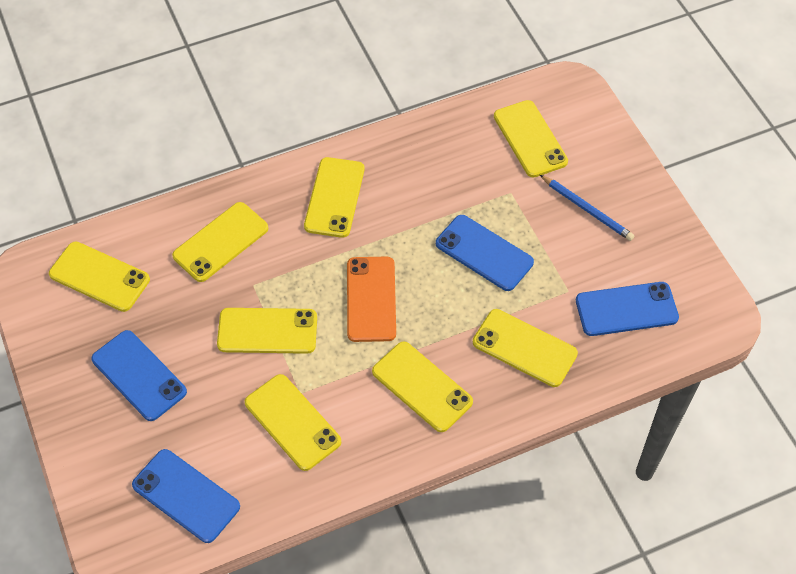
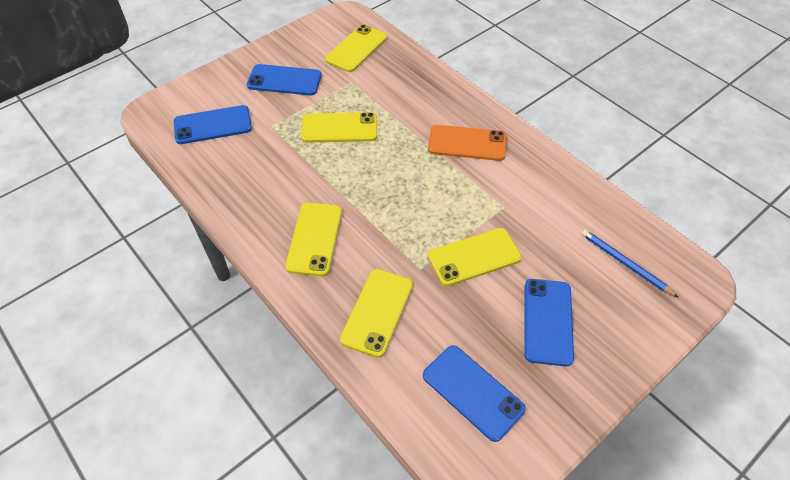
yellow phone: 8 -> 5

